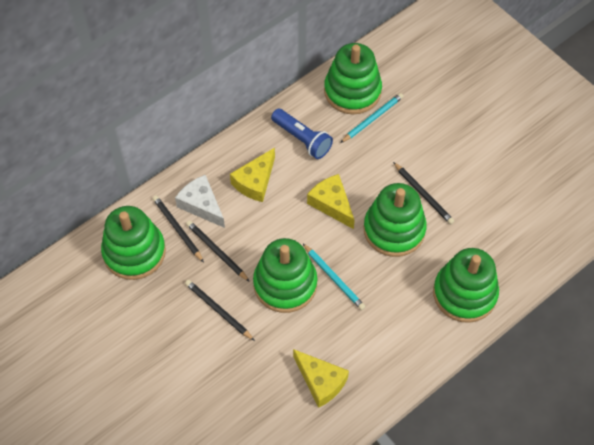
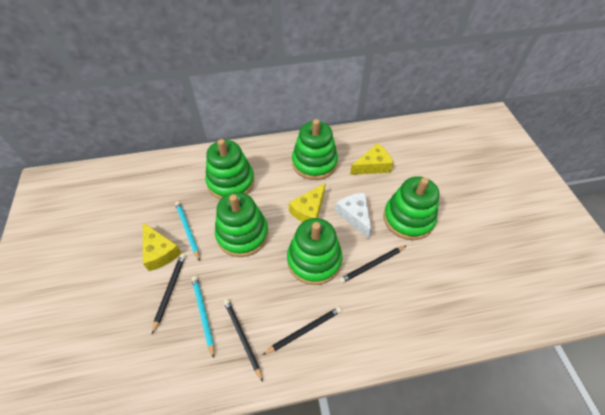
blue flashlight: 1 -> 0

